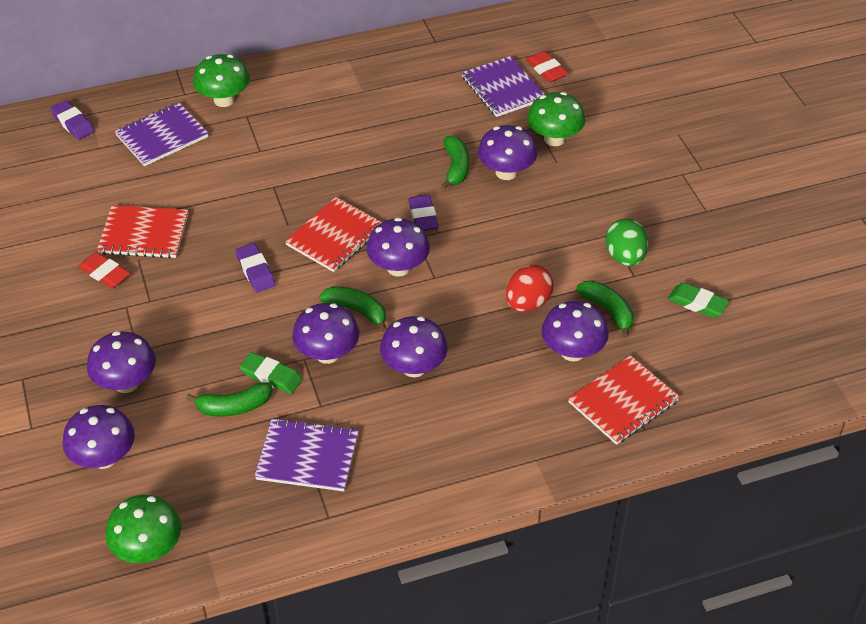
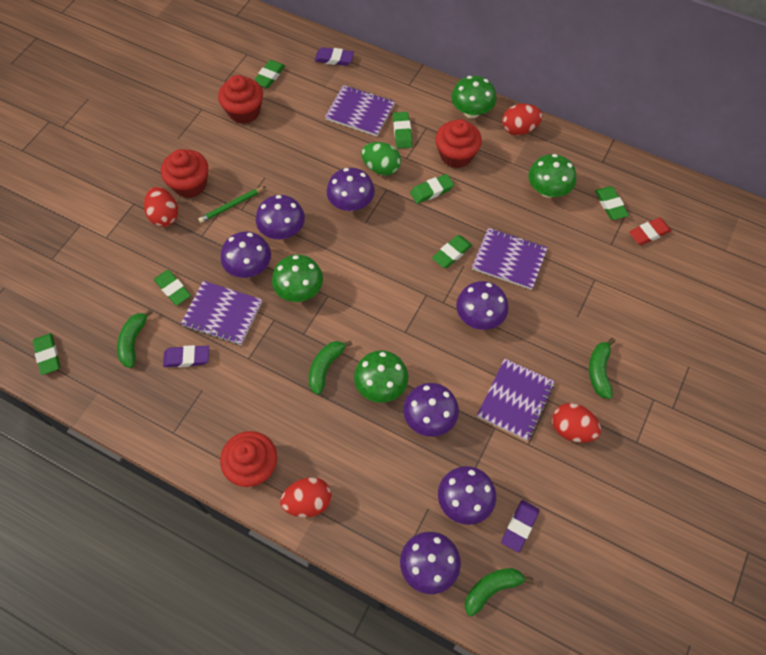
green eraser: 2 -> 7
green mushroom: 3 -> 4
green pencil: 0 -> 1
purple notebook: 3 -> 4
red cupcake: 0 -> 4
red egg: 1 -> 4
red eraser: 2 -> 1
red notebook: 3 -> 0

